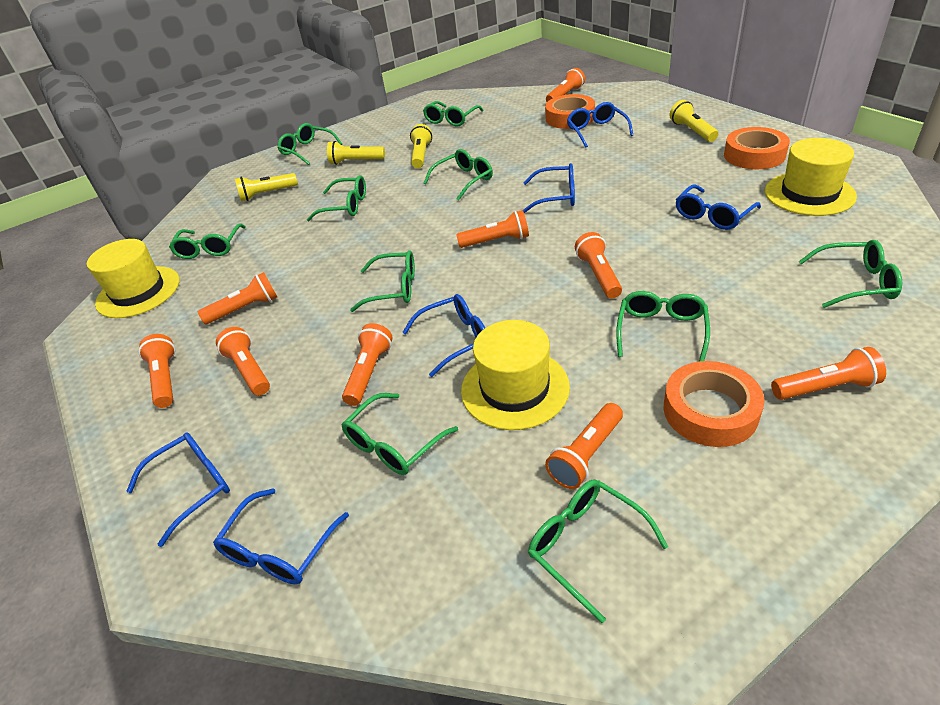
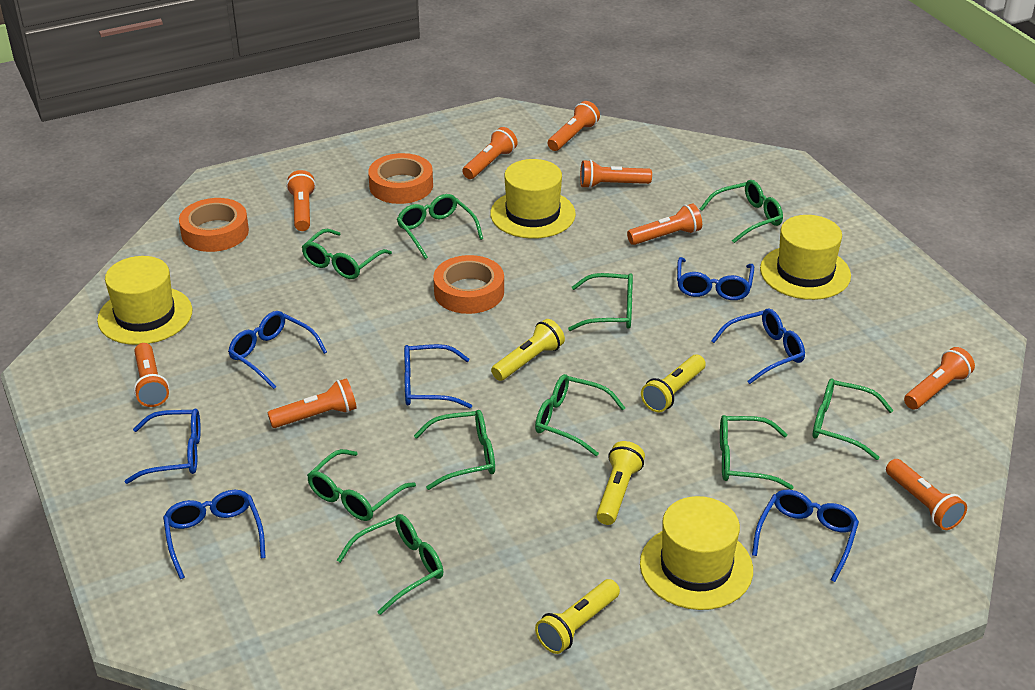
blue glasses: 6 -> 7
yellow hat: 3 -> 4

